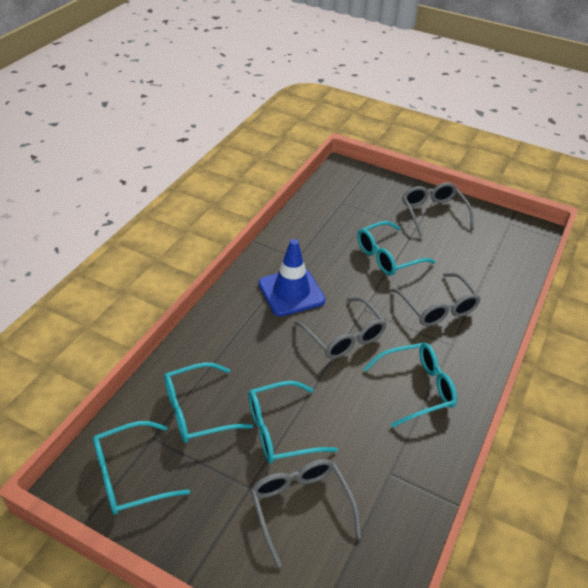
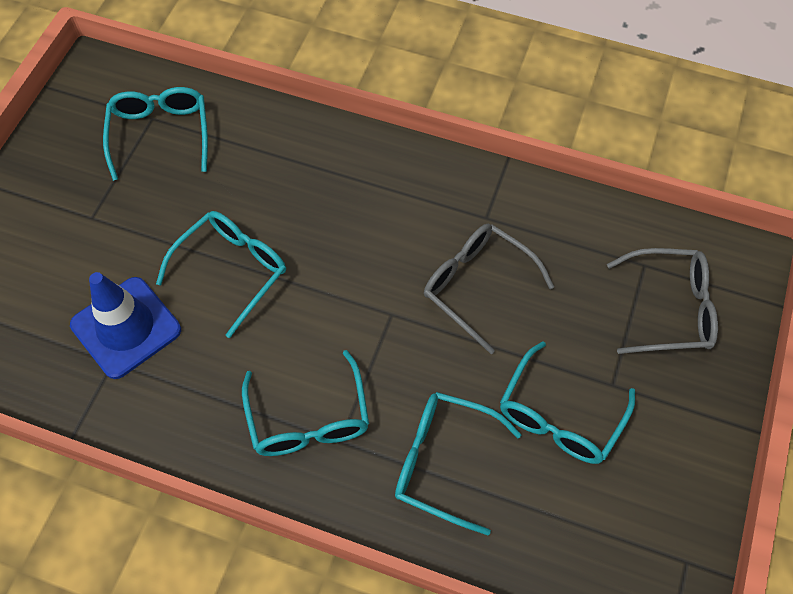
grey glasses: 4 -> 2

